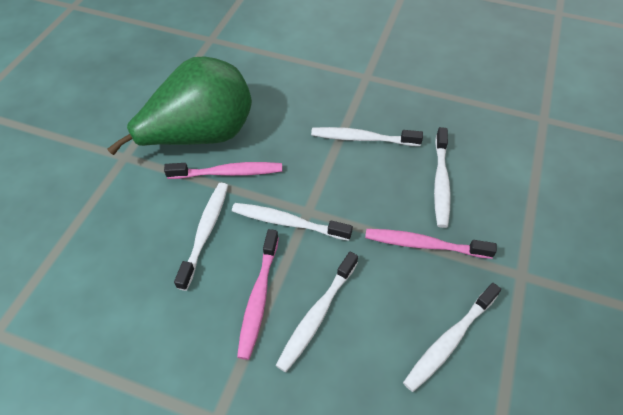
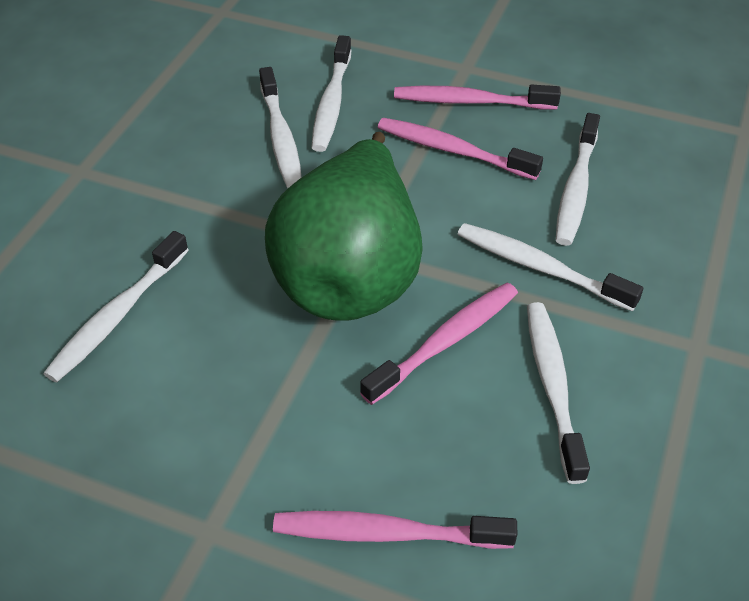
pink toothbrush: 3 -> 4

